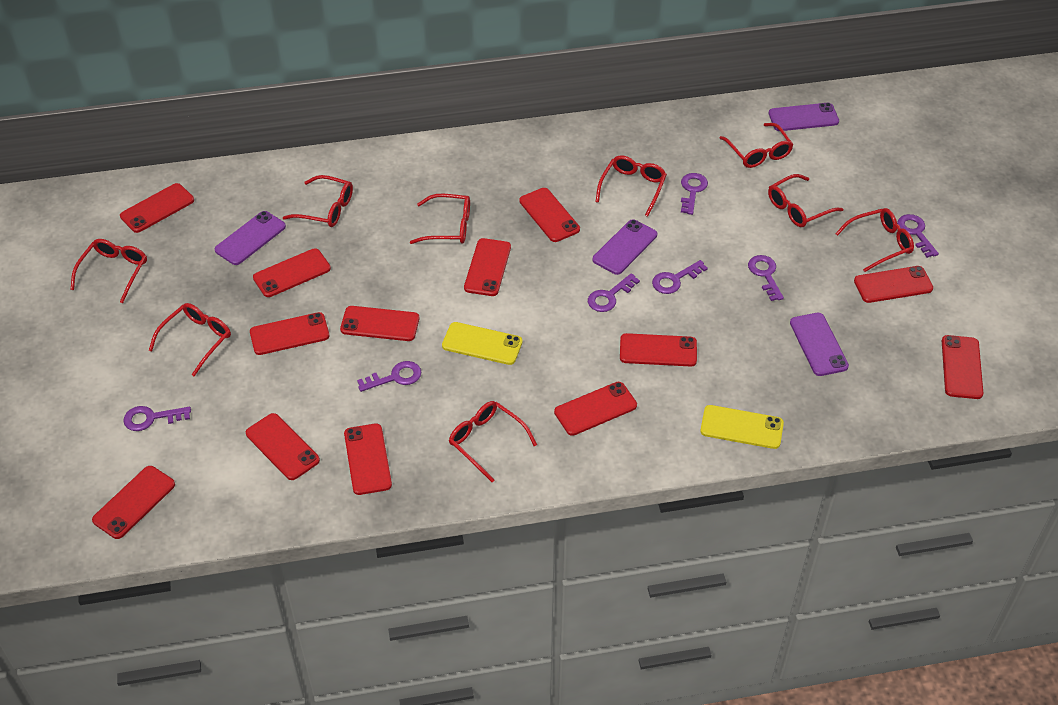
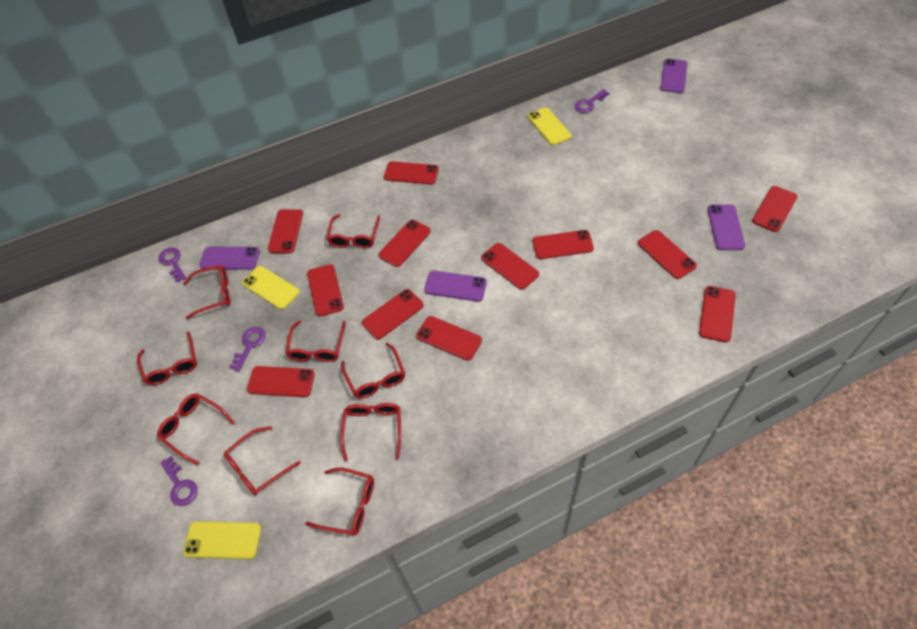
purple key: 7 -> 4
red phone: 13 -> 12
yellow phone: 2 -> 3

